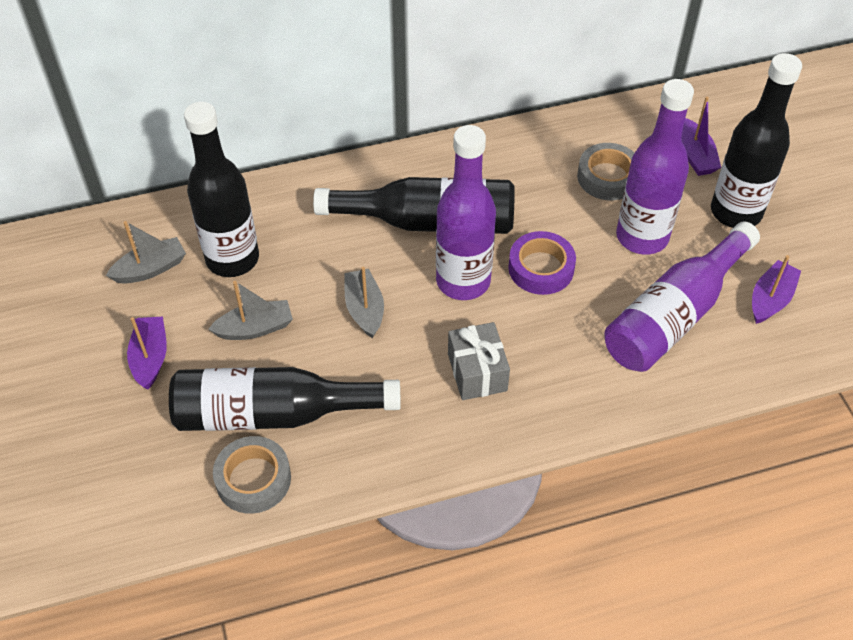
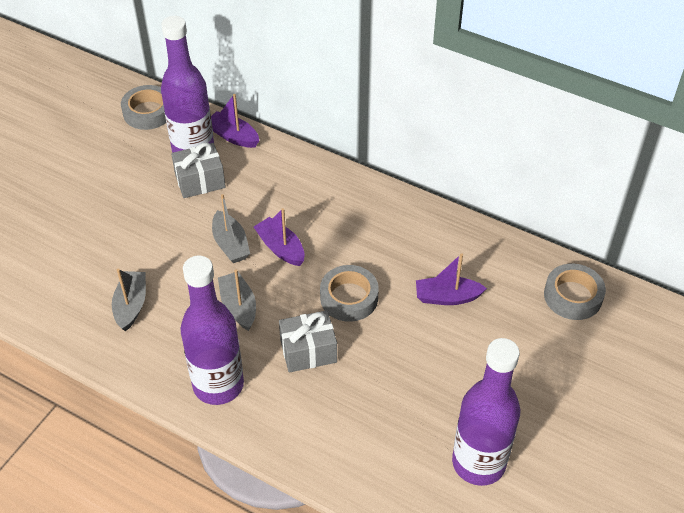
black bottle: 4 -> 0
grey gift: 1 -> 2
grey tape: 2 -> 3
purple tape: 1 -> 0

